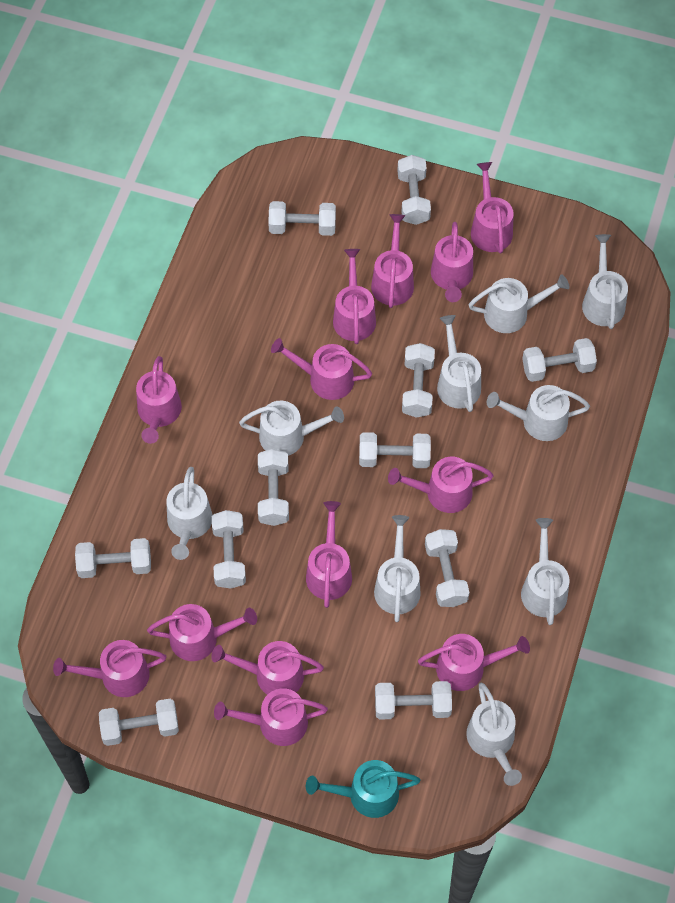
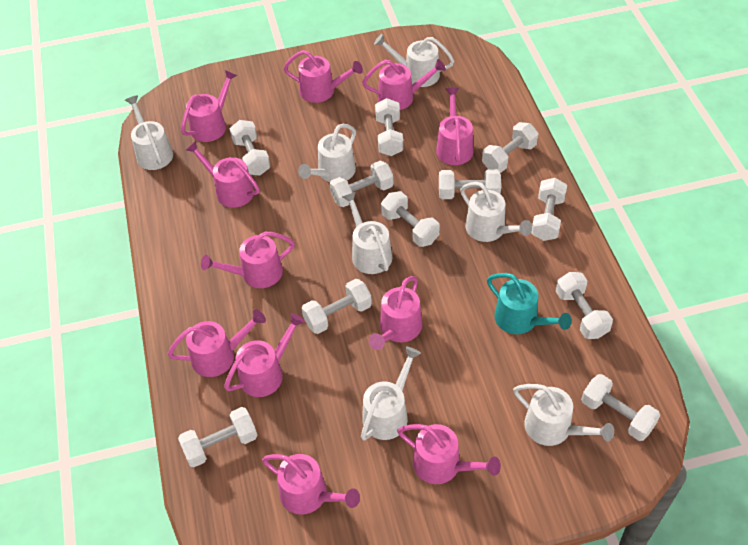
pink watering can: 13 -> 11
white watering can: 9 -> 7

